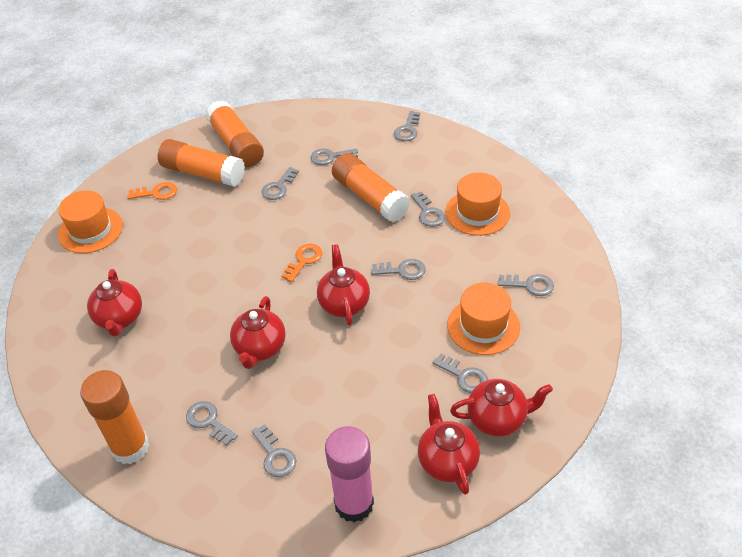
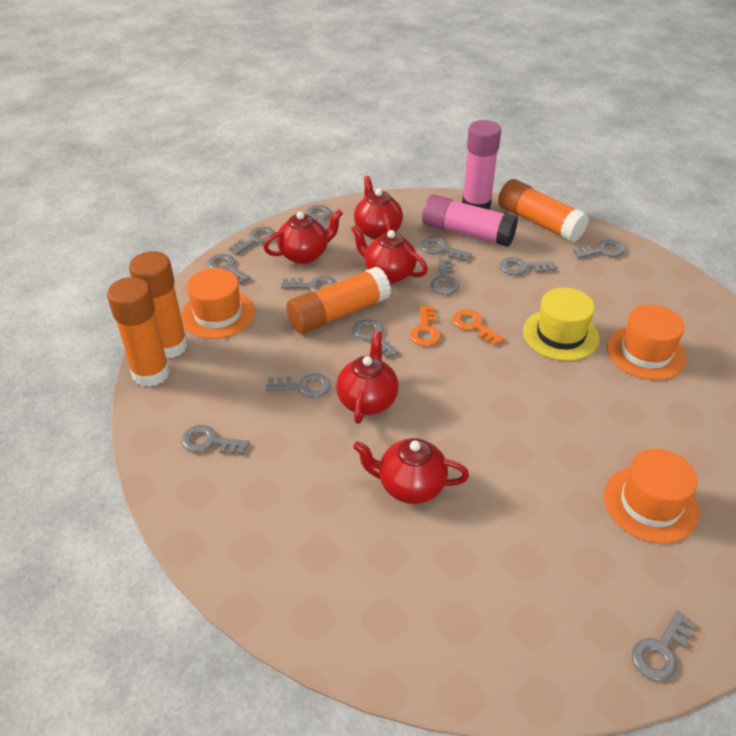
grey key: 9 -> 12
pink glue stick: 1 -> 2
yellow hat: 0 -> 1

